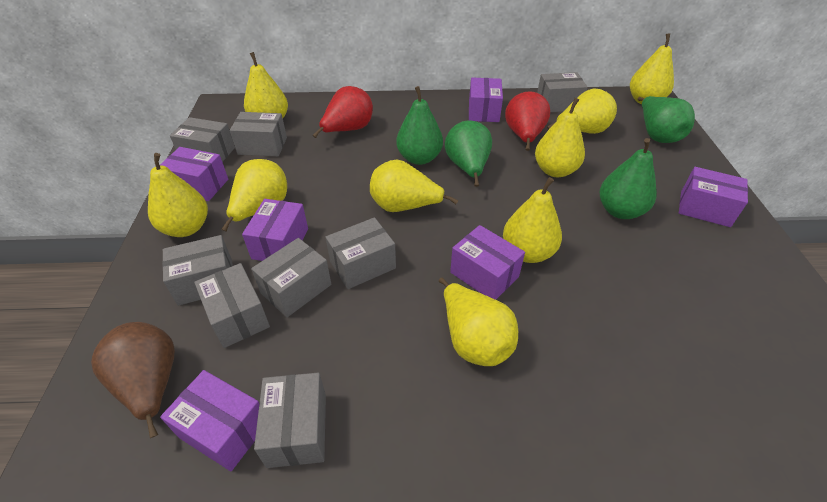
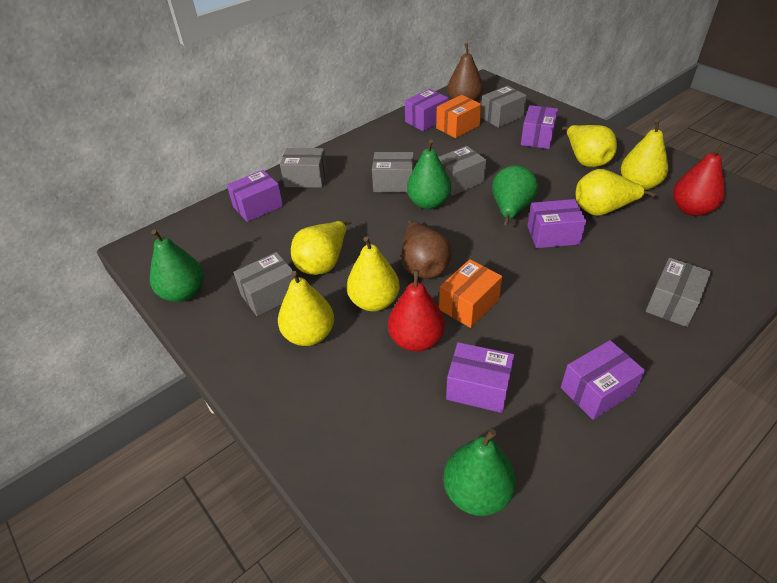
brown pear: 1 -> 2
grey box: 8 -> 6
orange box: 0 -> 2
yellow pear: 9 -> 6

